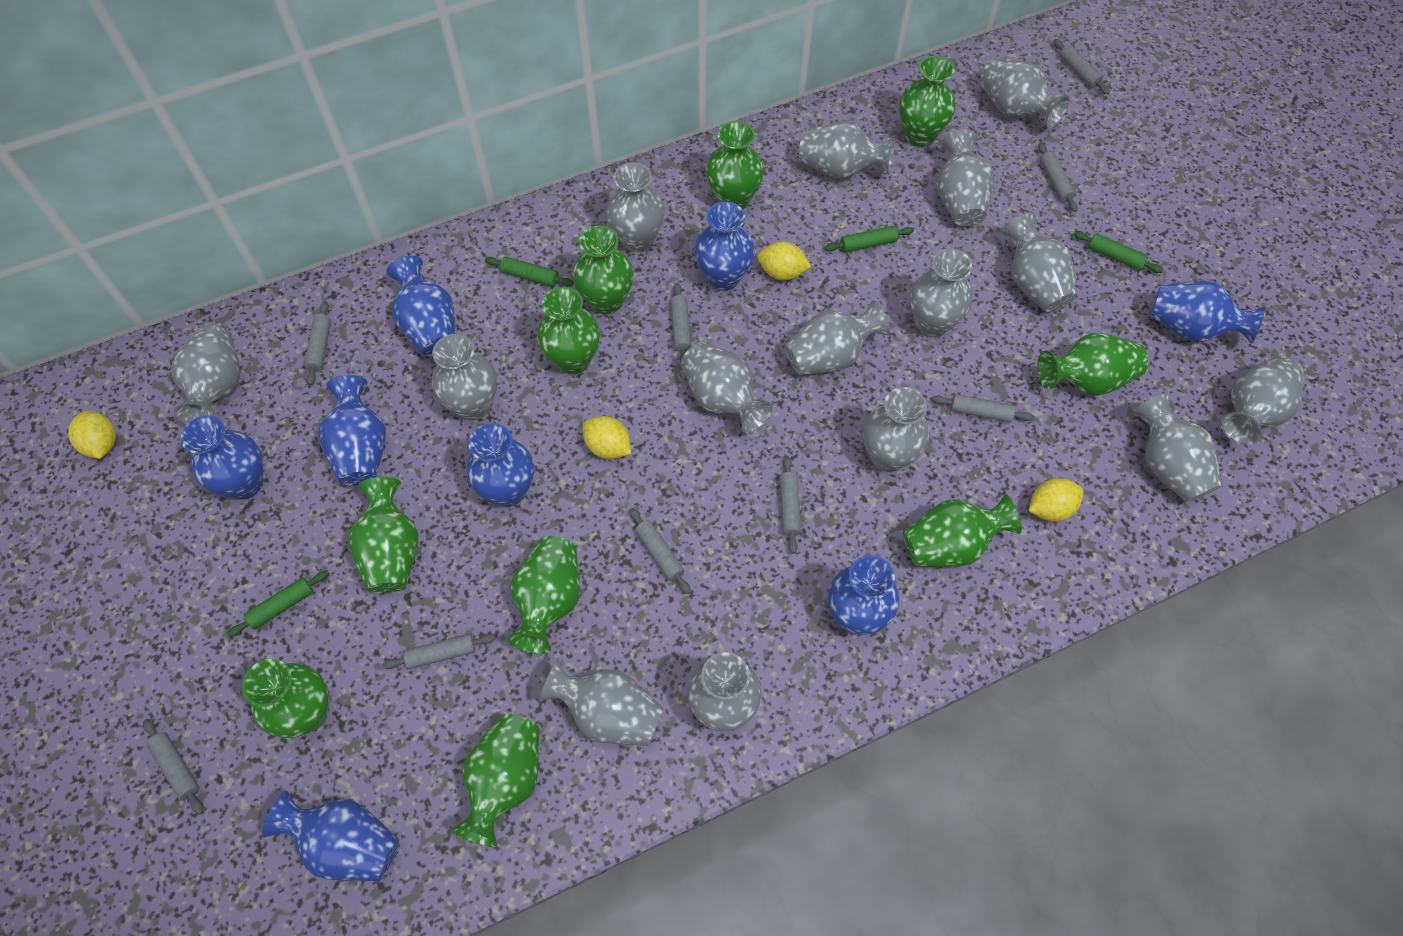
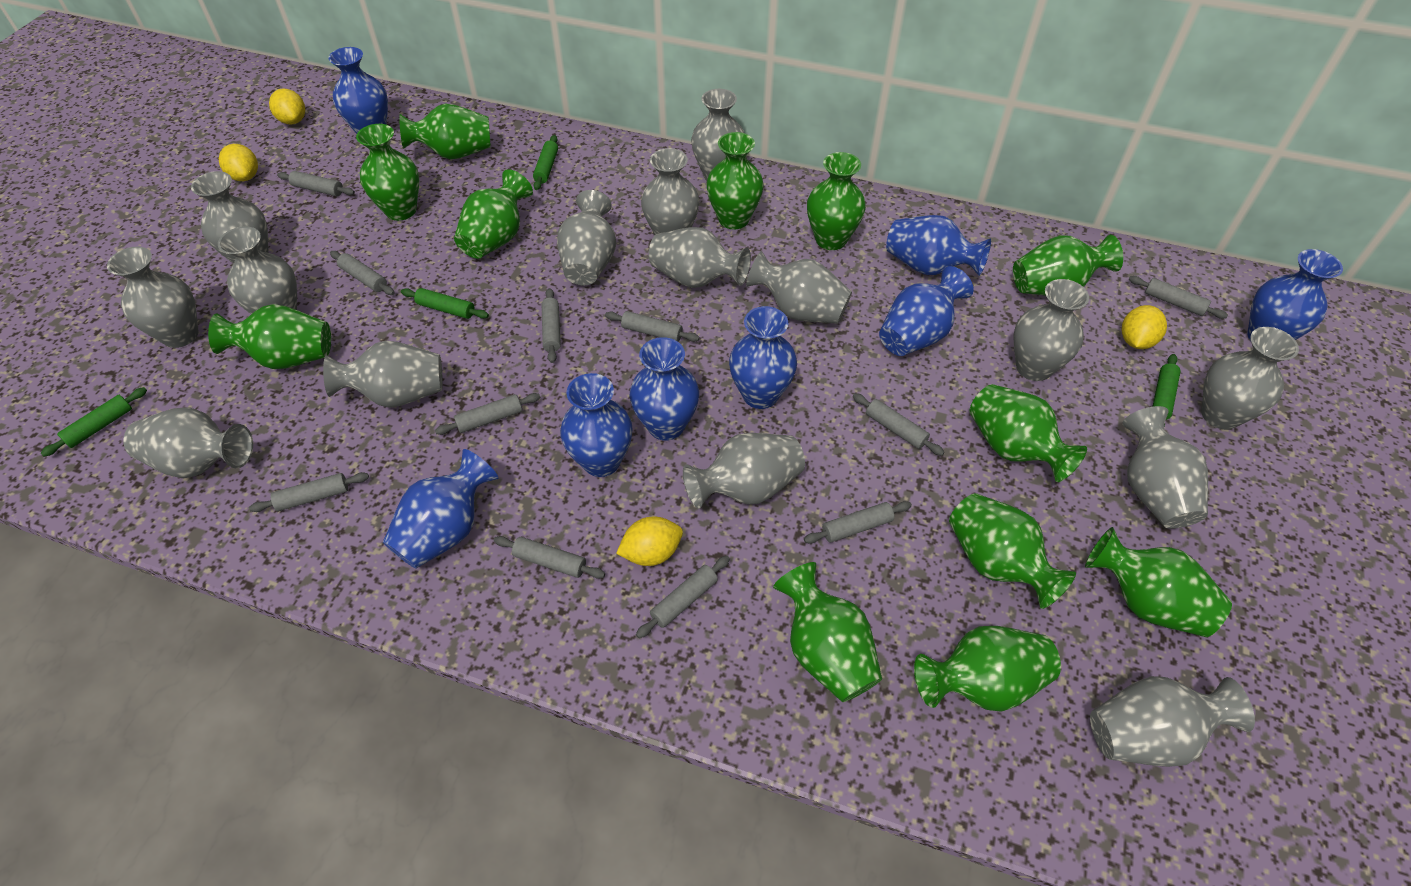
green vase: 10 -> 12
grey rolling pin: 9 -> 11

